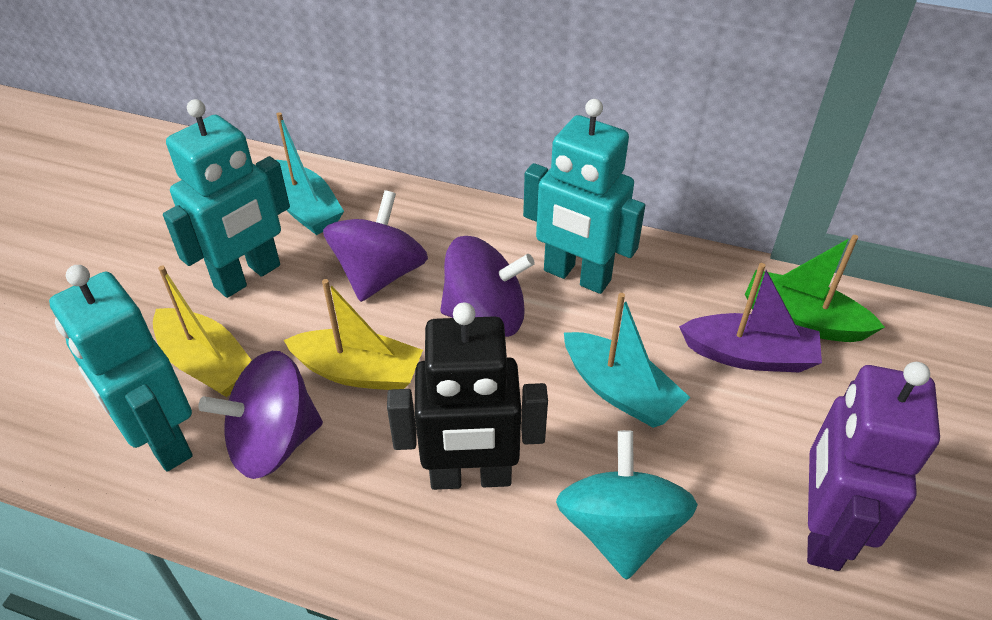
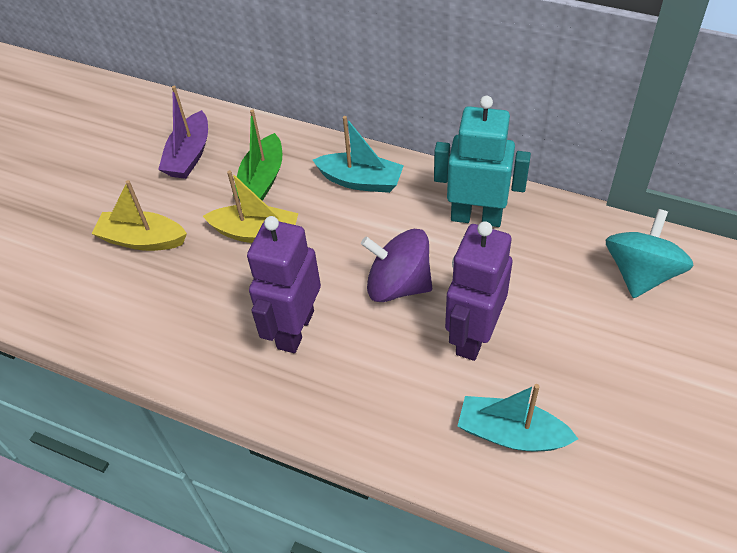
black robot: 1 -> 0
purple robot: 1 -> 2
purple spinning top: 3 -> 1
turquoise robot: 3 -> 1

